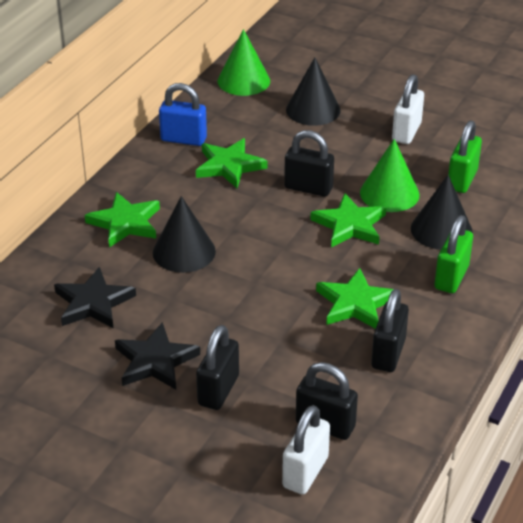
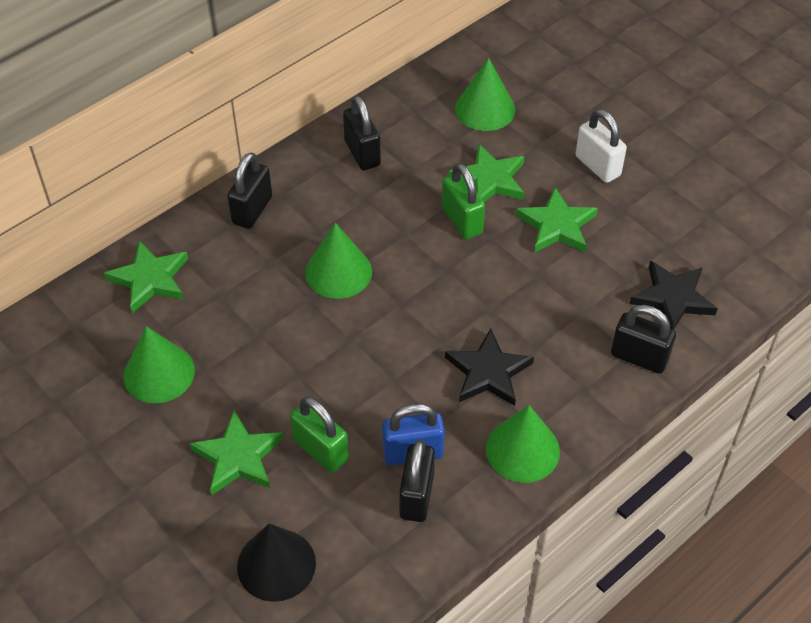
black cone: 3 -> 1
green cone: 2 -> 4
white padlock: 2 -> 1

